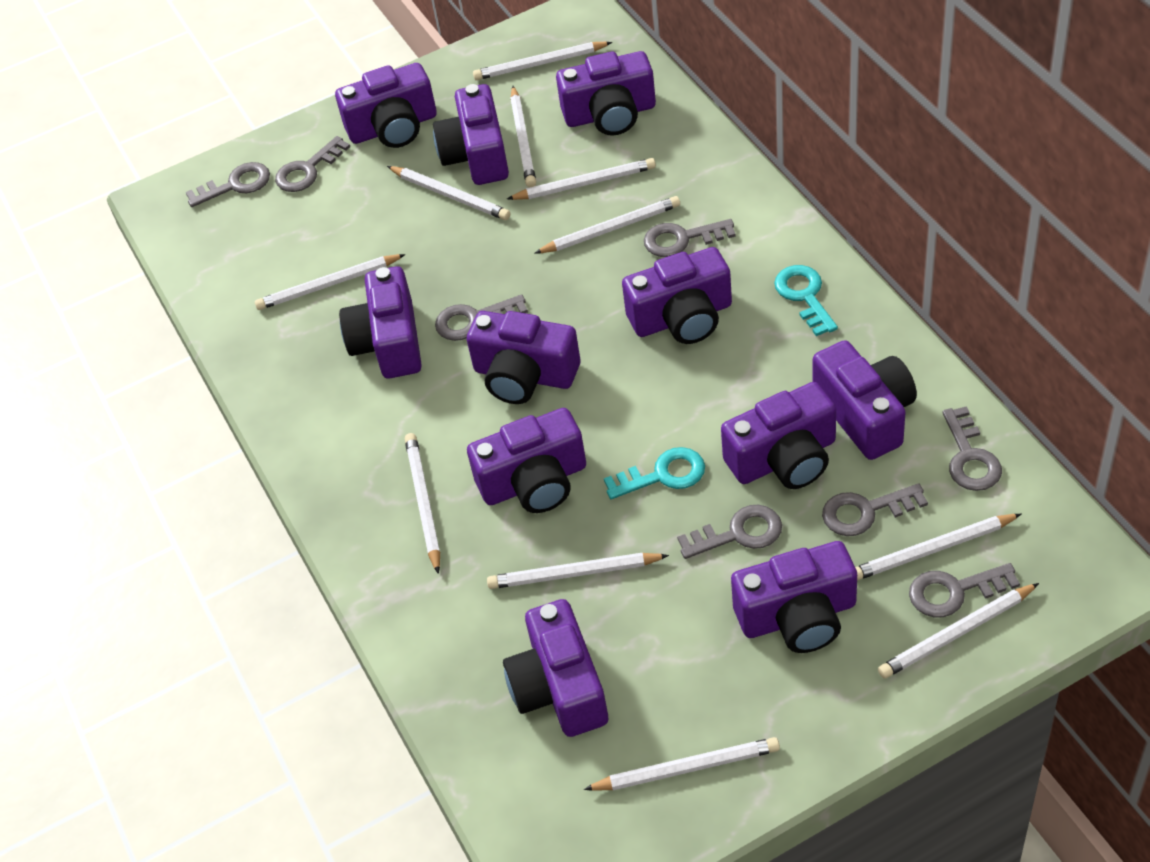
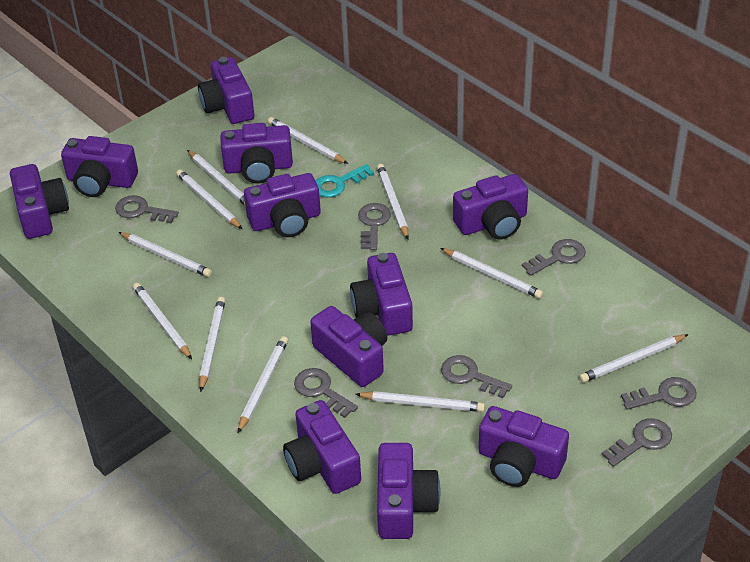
grey key: 8 -> 7
turquoise key: 2 -> 1

